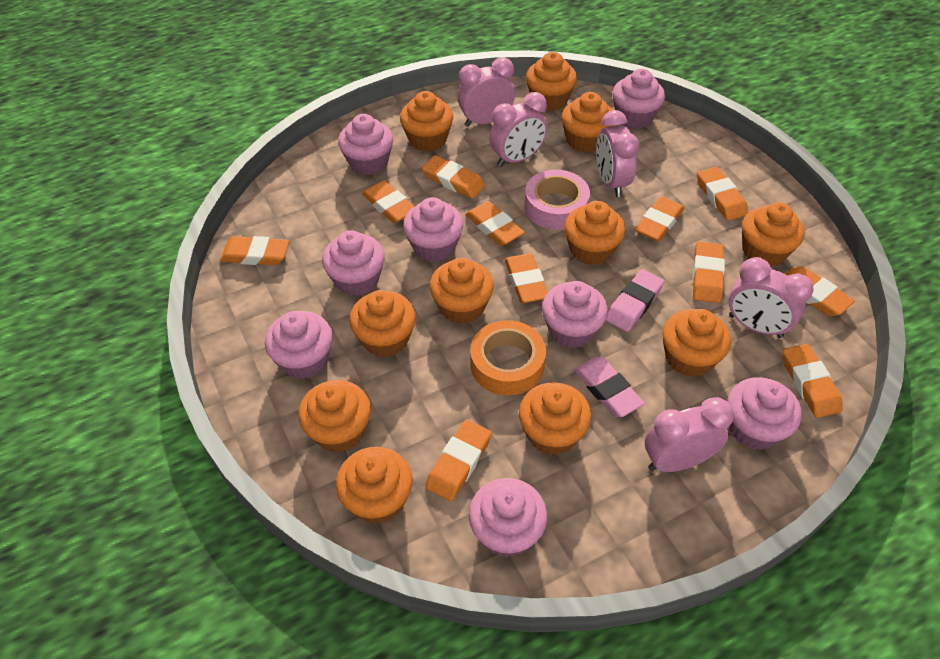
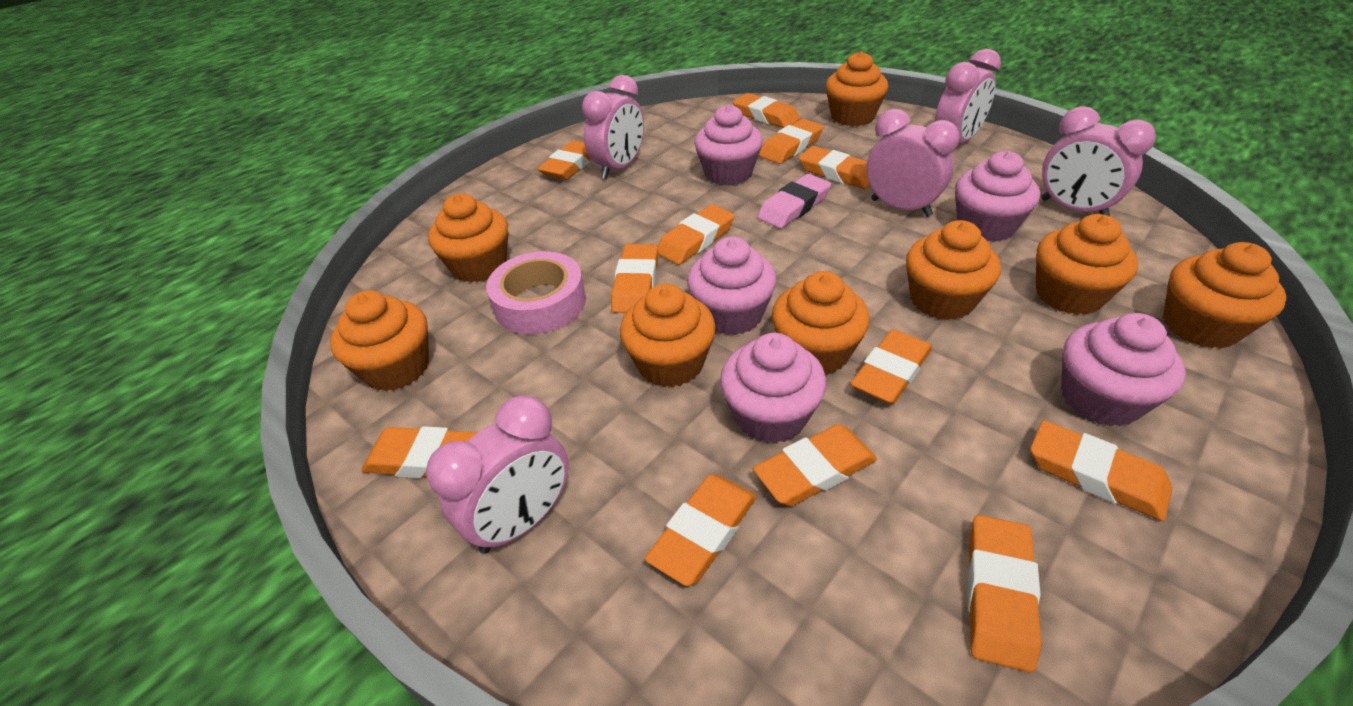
orange cupcake: 11 -> 8
orange eraser: 11 -> 12
orange tape: 1 -> 0
pink cupcake: 8 -> 5
pink eraser: 2 -> 1

